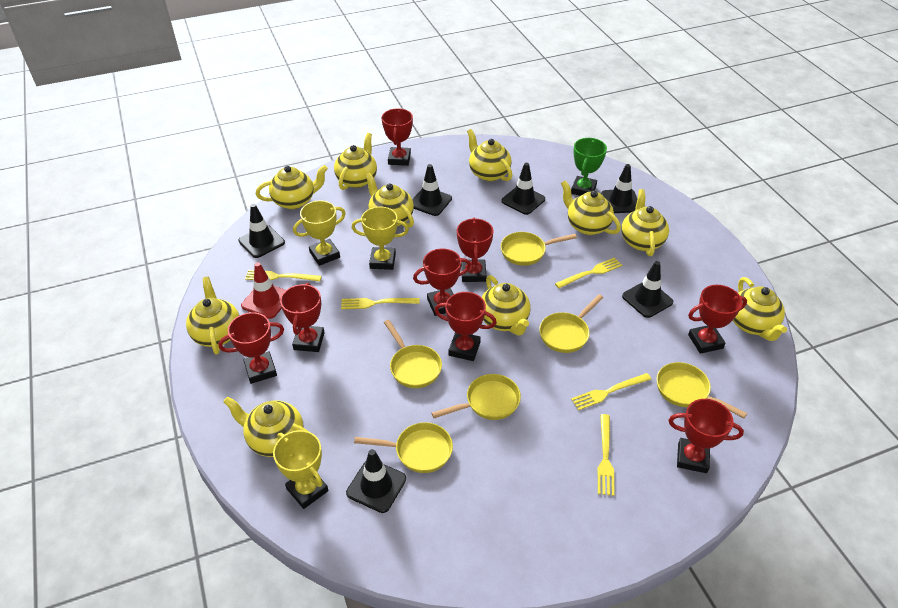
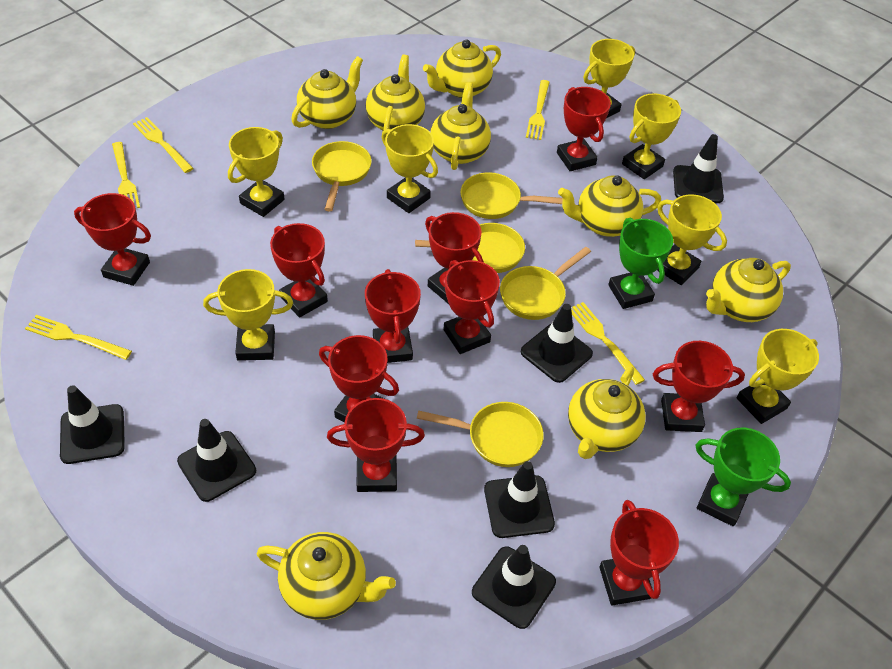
green trophy: 1 -> 2
red traffic cone: 1 -> 0
red trophy: 8 -> 10
yellow pan: 6 -> 5
yellow teapot: 10 -> 8
yellow trophy: 3 -> 7

